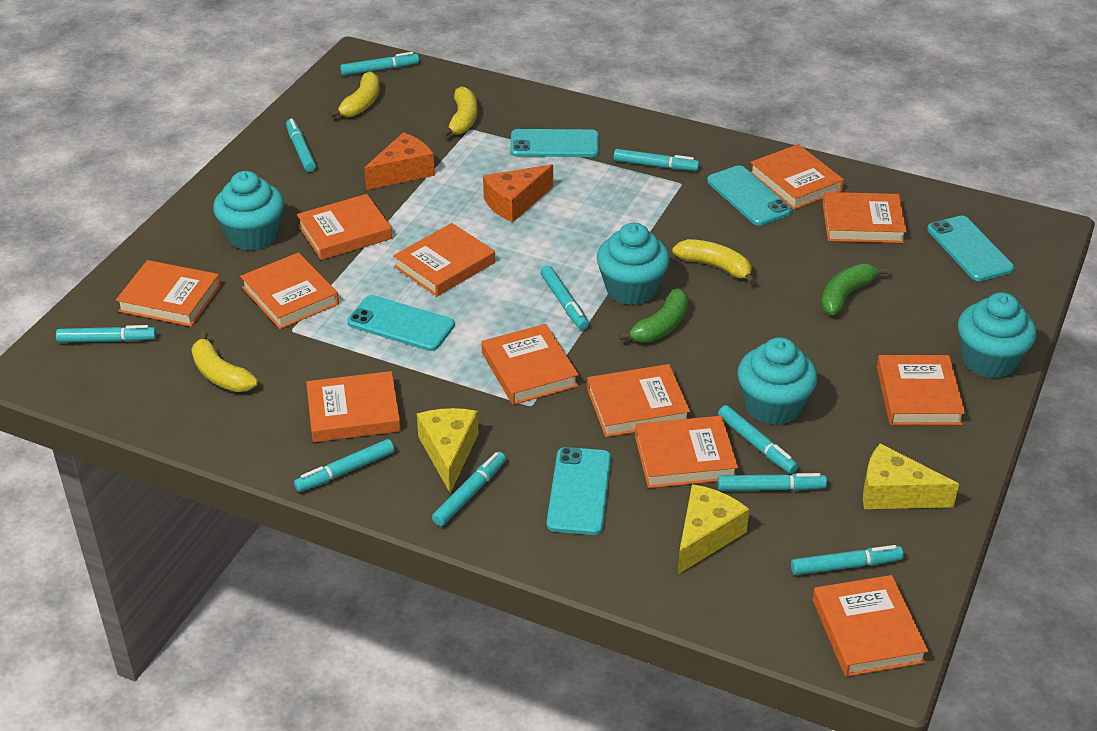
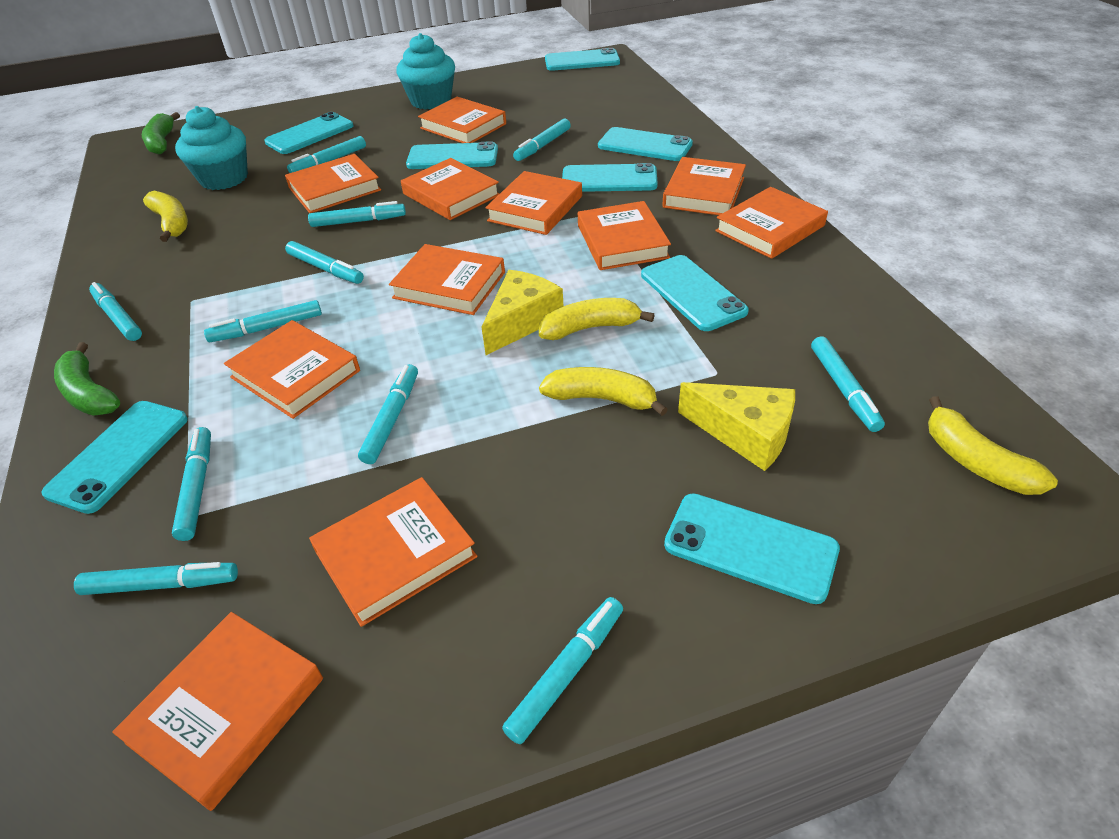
orange book: 12 -> 11
orange cheese: 2 -> 0
turquoise cupcake: 4 -> 2
turquoise marker: 10 -> 11
turquoise phone: 5 -> 8
yellow cheese: 3 -> 2

